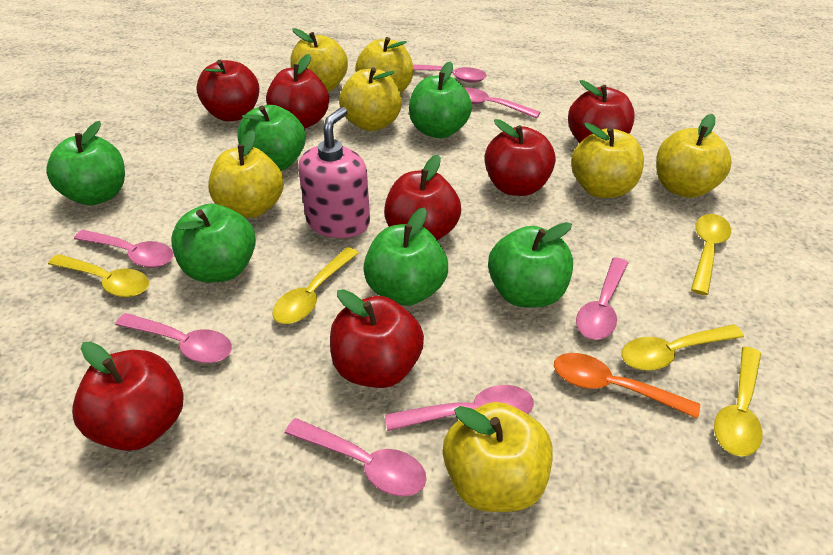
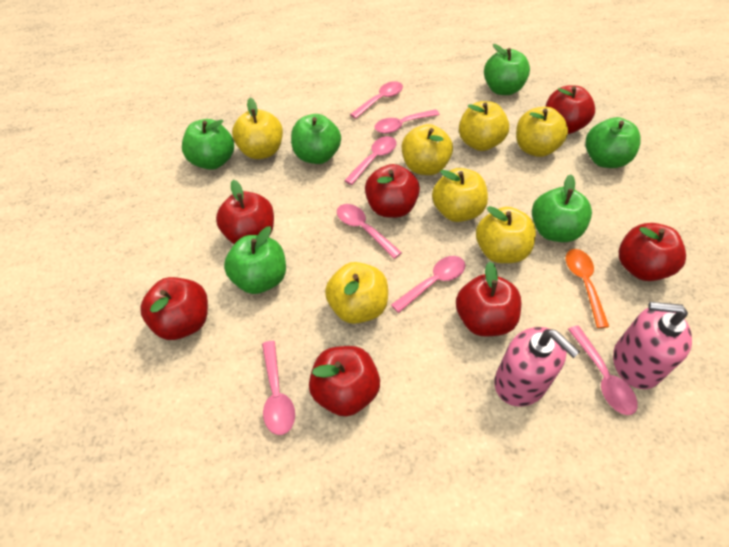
pink soap dispenser: 1 -> 2
yellow spoon: 5 -> 0

